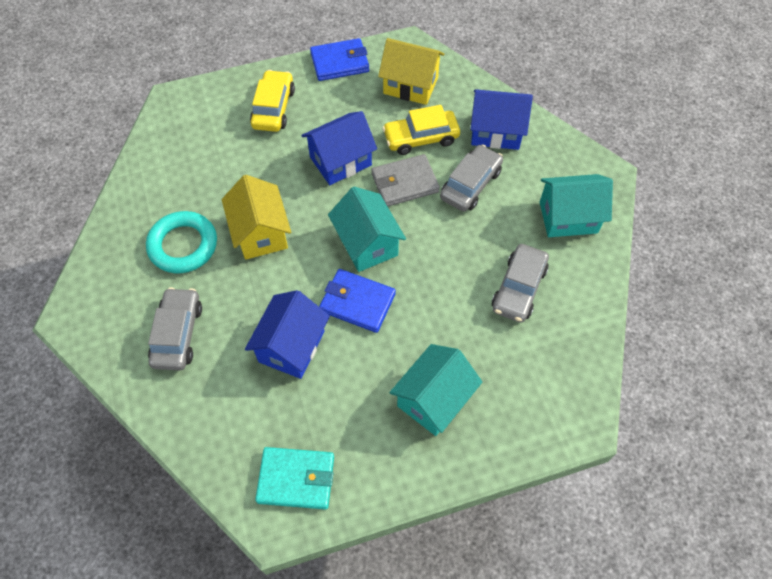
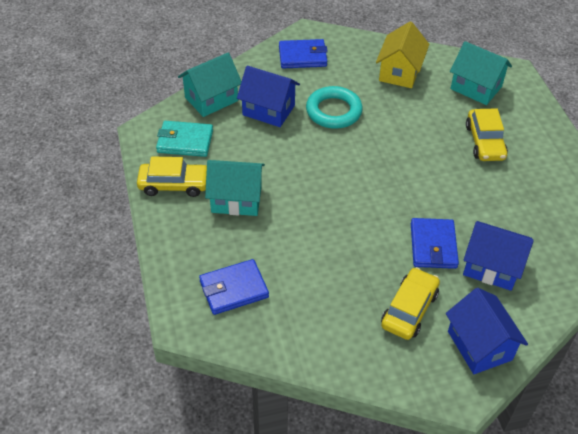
blue wallet: 2 -> 3
grey car: 3 -> 0
grey wallet: 1 -> 0
yellow car: 2 -> 3
yellow house: 2 -> 1

